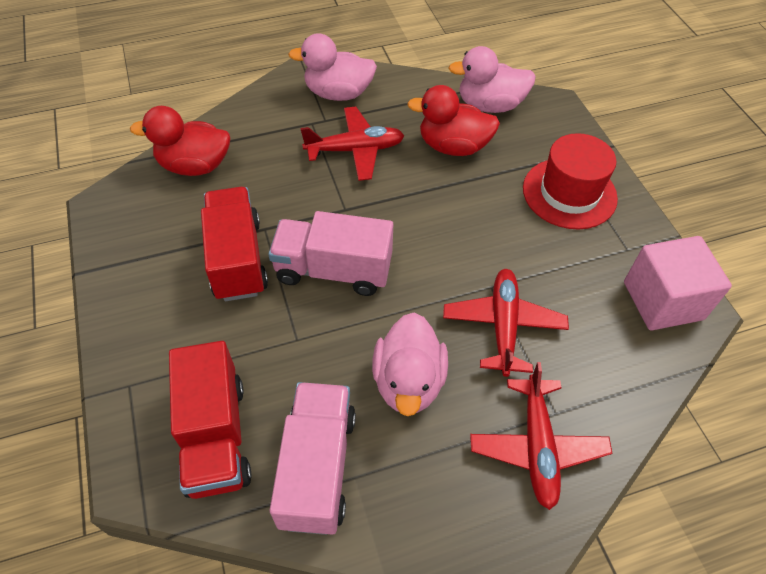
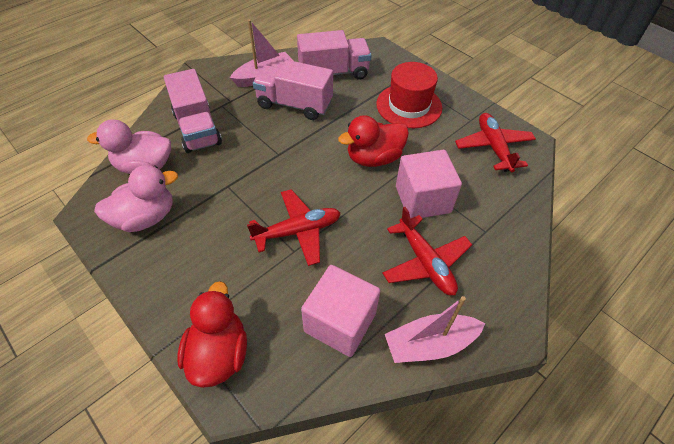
pink boat: 0 -> 2
pink cube: 1 -> 2
pink duck: 3 -> 2
pink truck: 2 -> 3
red truck: 2 -> 0

